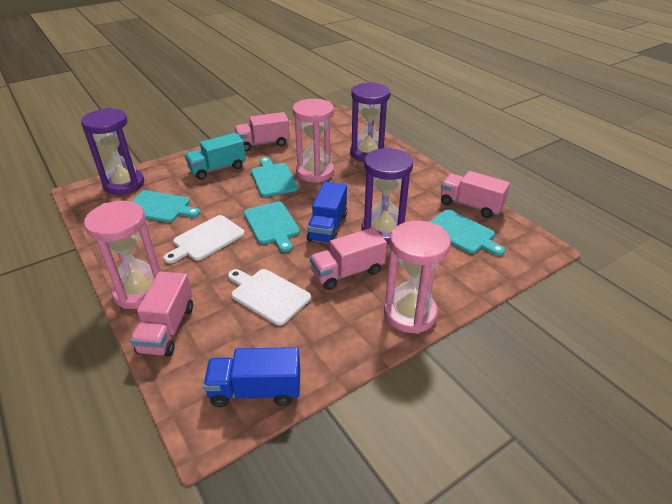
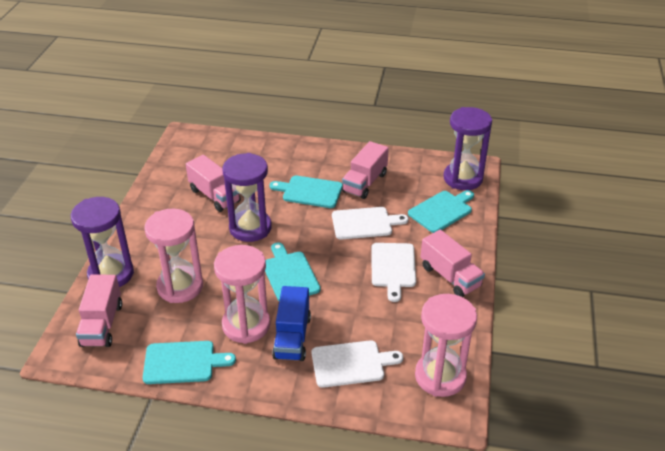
blue truck: 2 -> 1
turquoise truck: 1 -> 0
white cutting board: 2 -> 3

